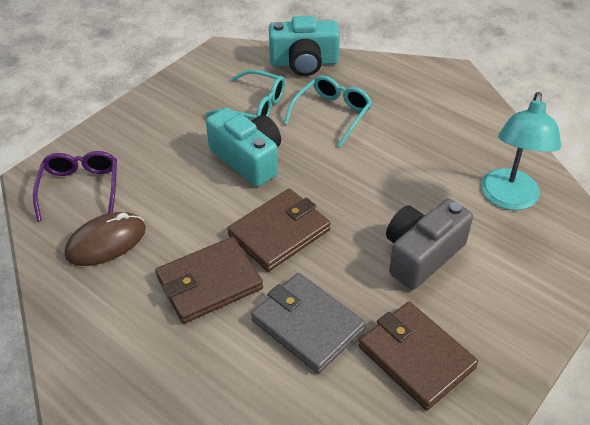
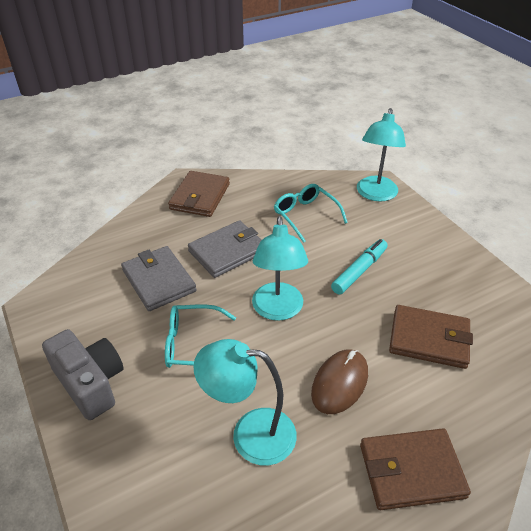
grey wallet: 1 -> 2
purple glasses: 1 -> 0
turquoise camera: 2 -> 0
turquoise lamp: 1 -> 3
turquoise marker: 0 -> 1

